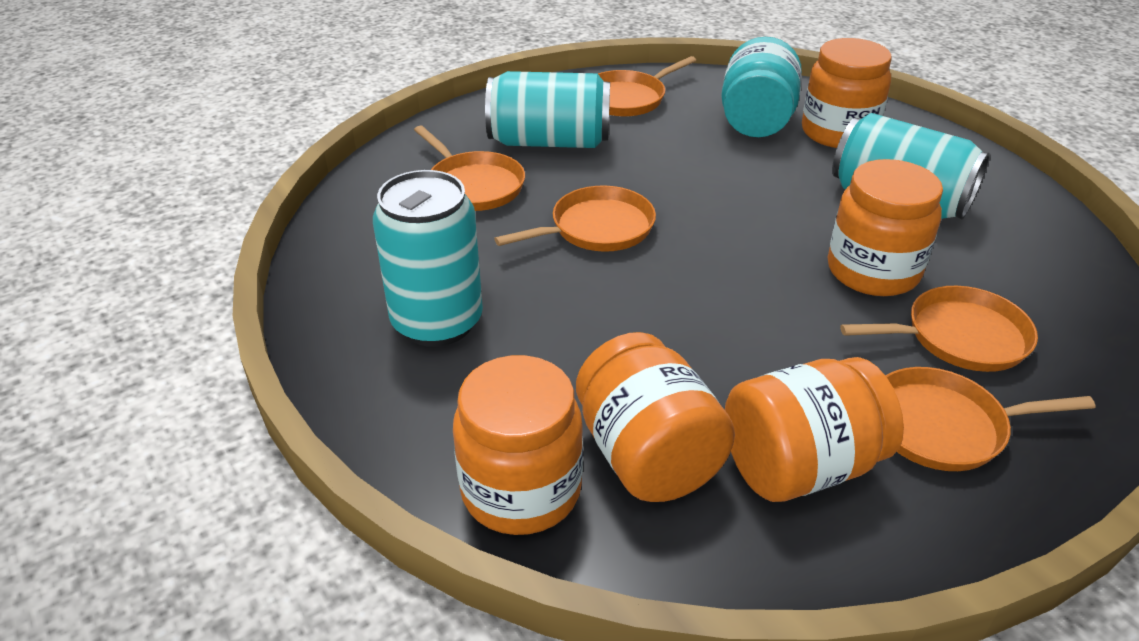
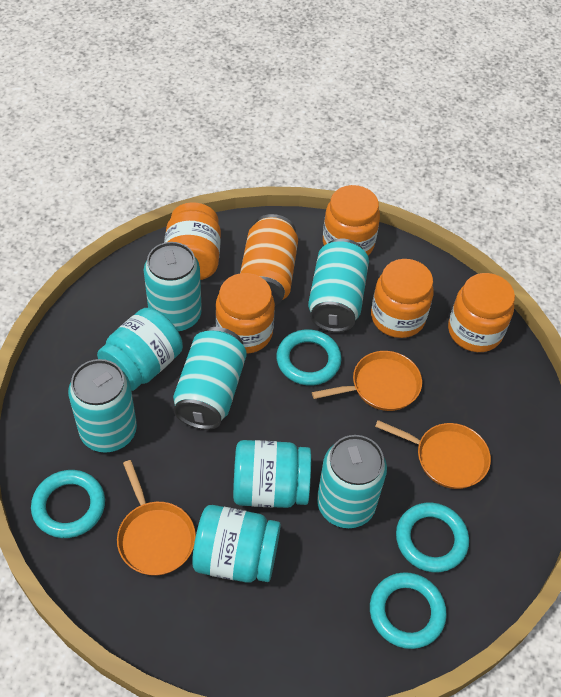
orange can: 0 -> 1
orange pan: 5 -> 3
turquoise can: 3 -> 5
turquoise jar: 1 -> 3
turquoise ring: 0 -> 4

